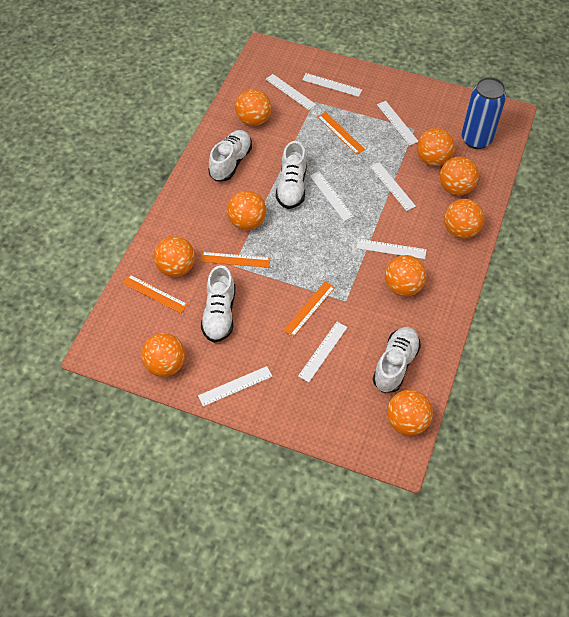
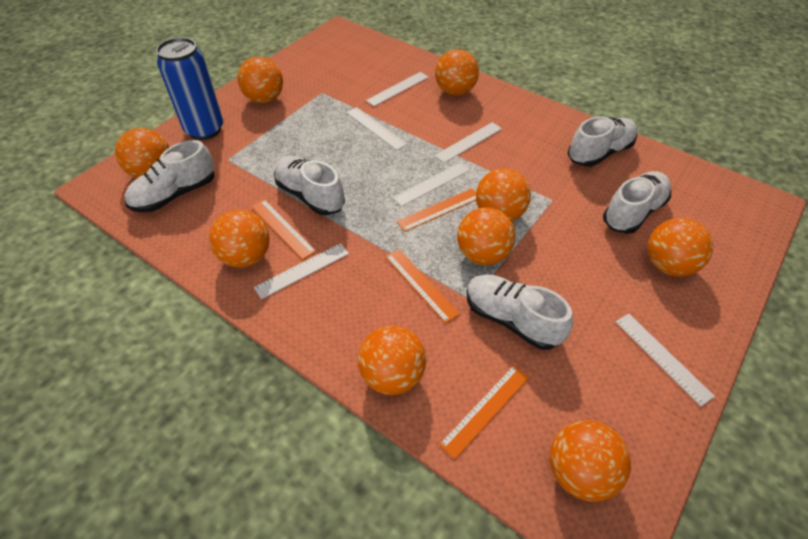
white ruler: 8 -> 6
white shoe: 4 -> 5

